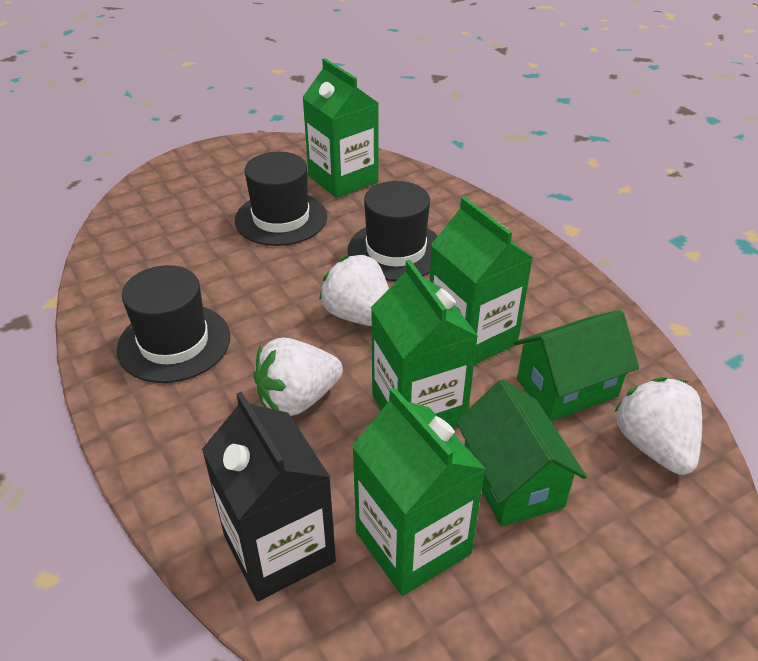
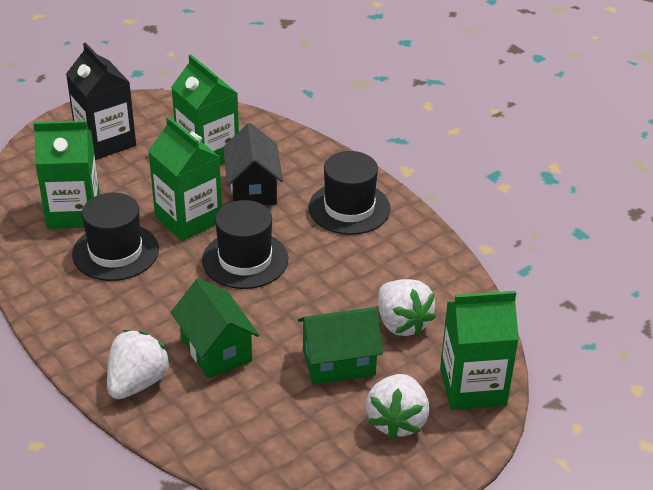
black house: 0 -> 1

